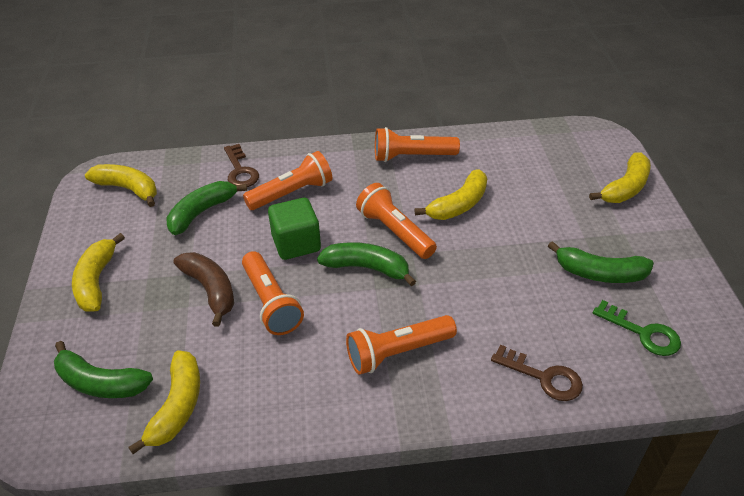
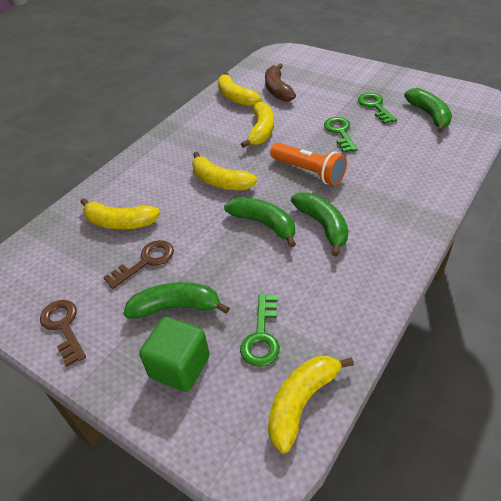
green key: 1 -> 3
orange flashlight: 5 -> 1

